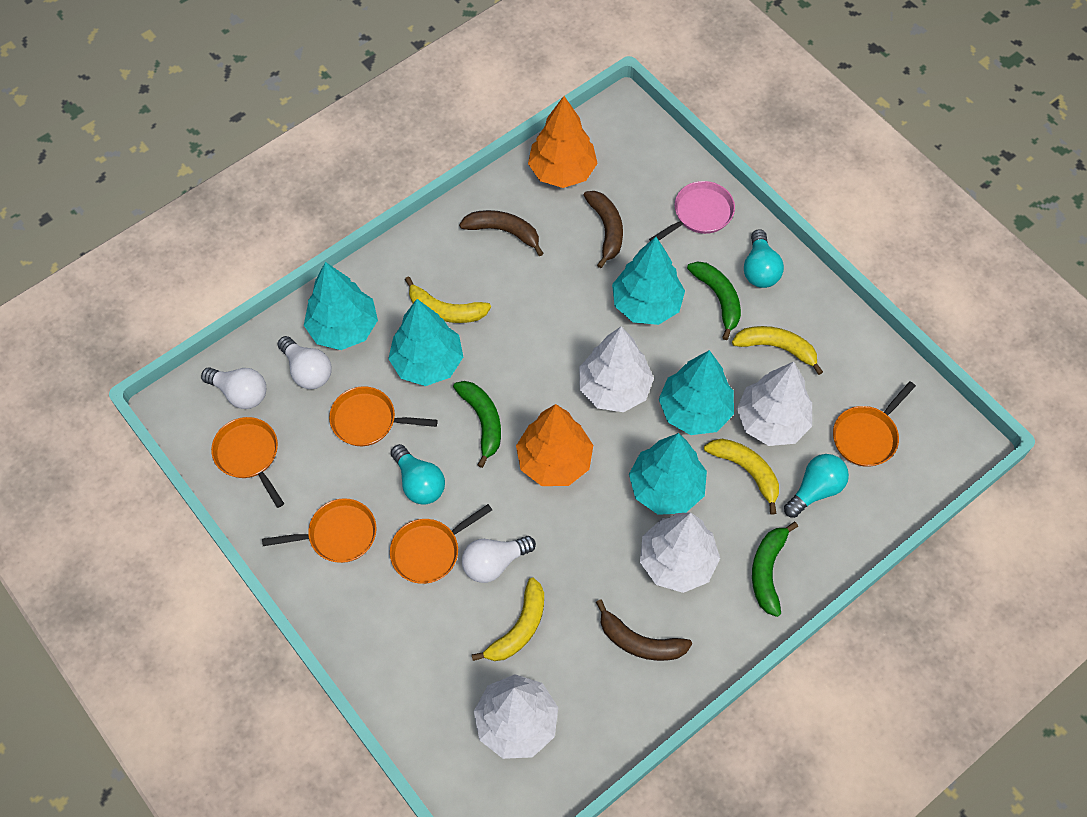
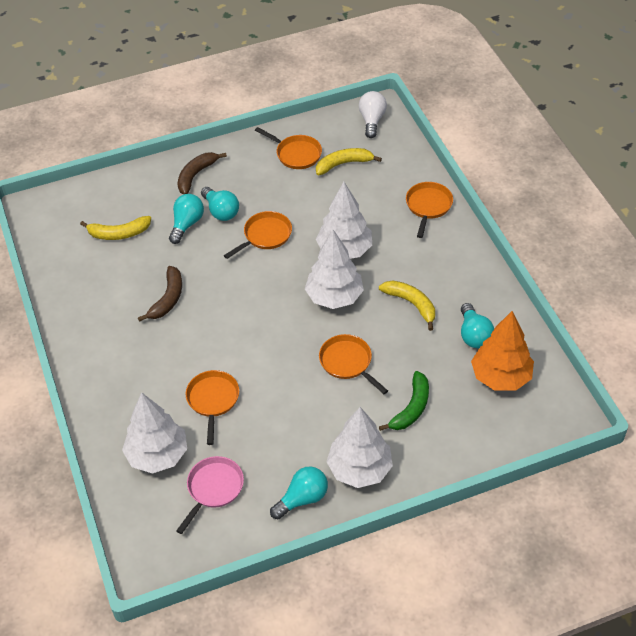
brown banana: 3 -> 2
green banana: 3 -> 1
orange tree: 2 -> 1
turquoise light bulb: 3 -> 4
turquoise tree: 5 -> 0
white light bulb: 3 -> 1
yellow banana: 4 -> 3

